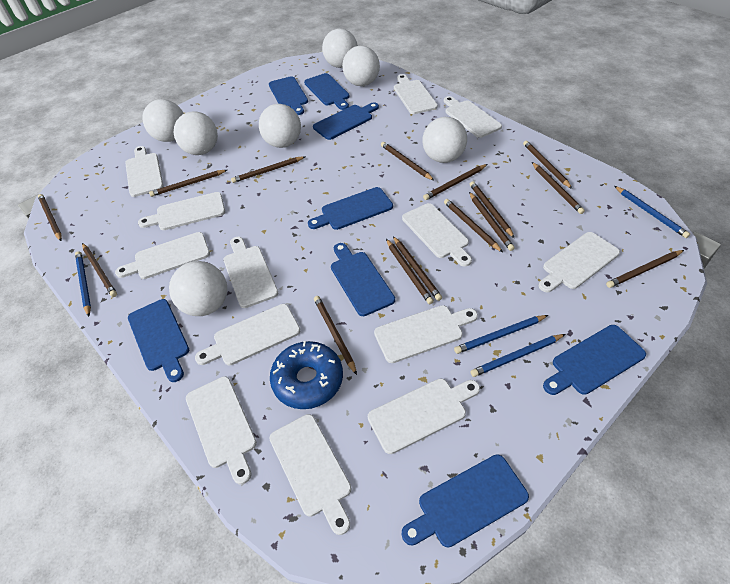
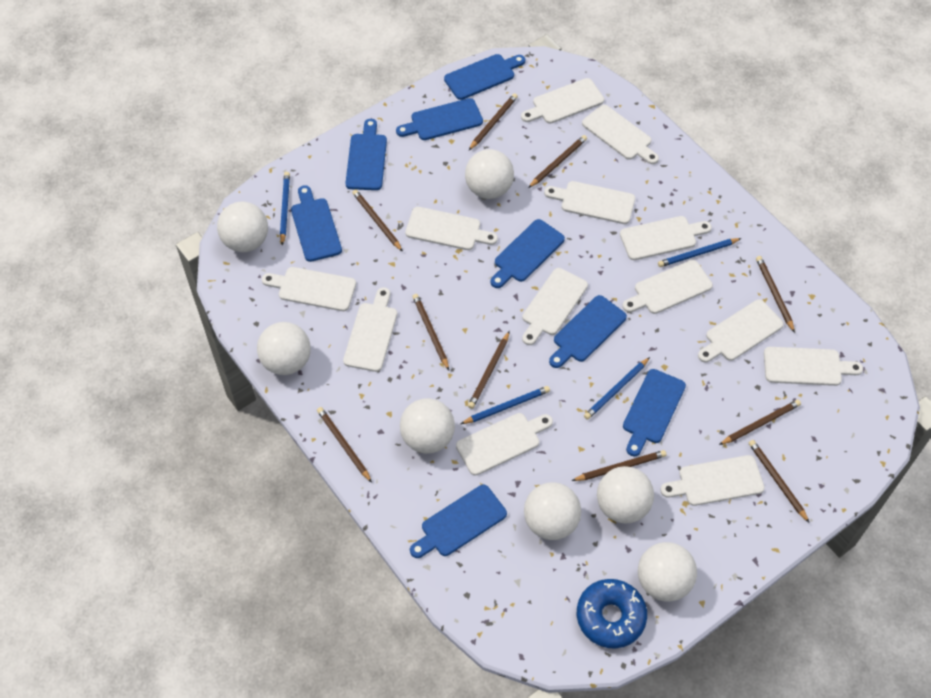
brown pencil: 15 -> 10

